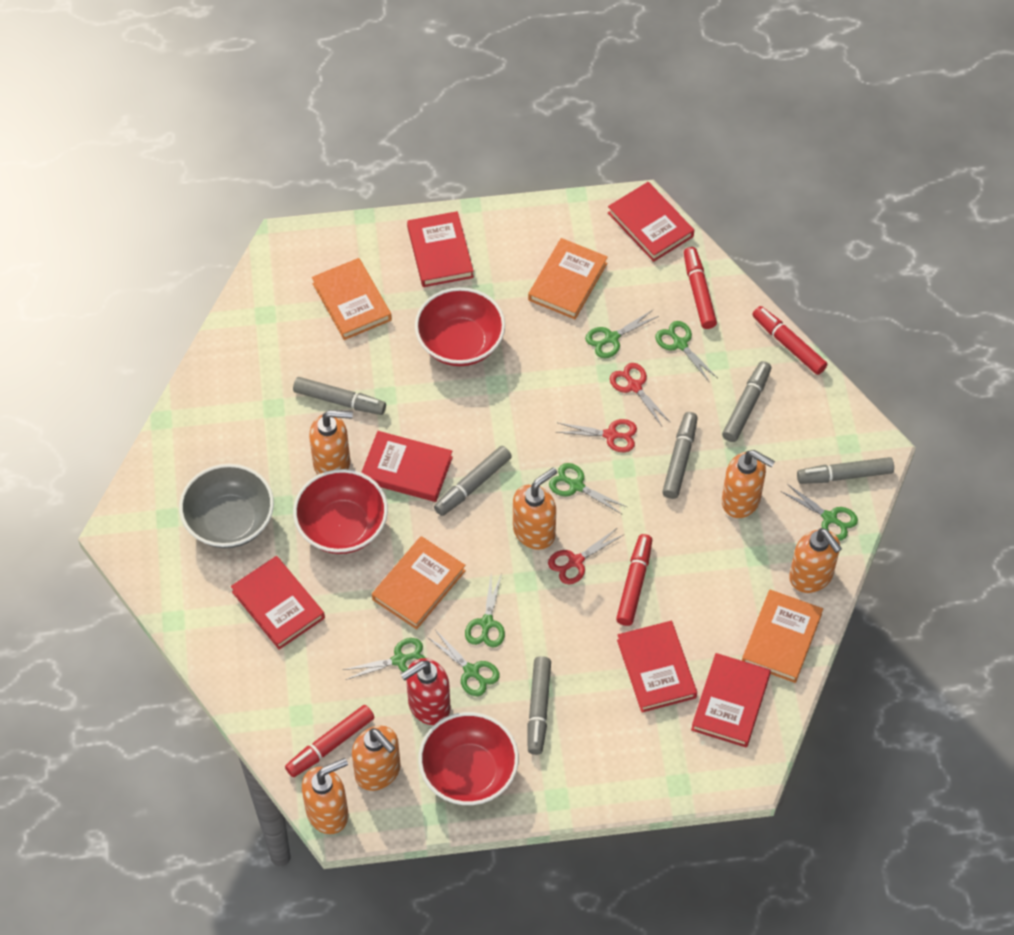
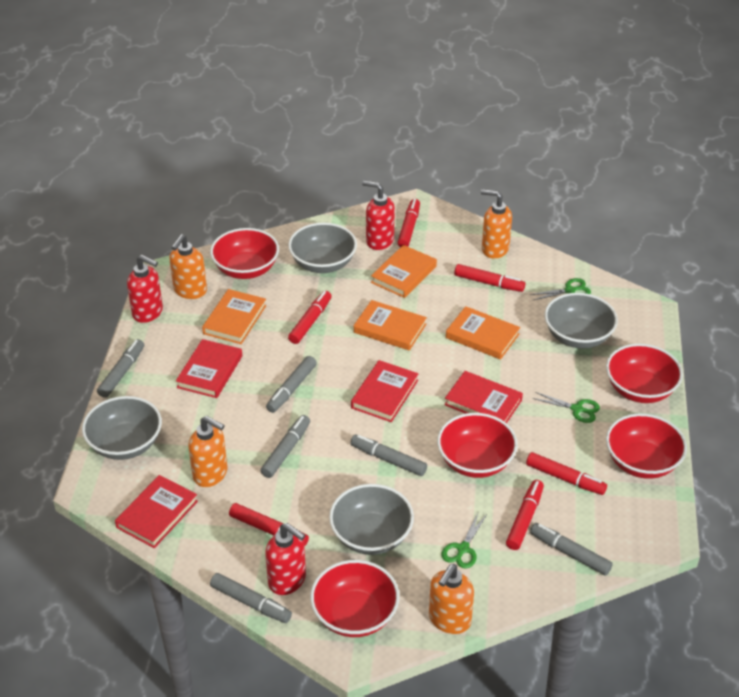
green scissors: 7 -> 3
grey bowl: 1 -> 4
orange soap dispenser: 6 -> 4
red book: 6 -> 4
red bowl: 3 -> 5
red marker: 4 -> 6
red scissors: 3 -> 0
red soap dispenser: 1 -> 3

